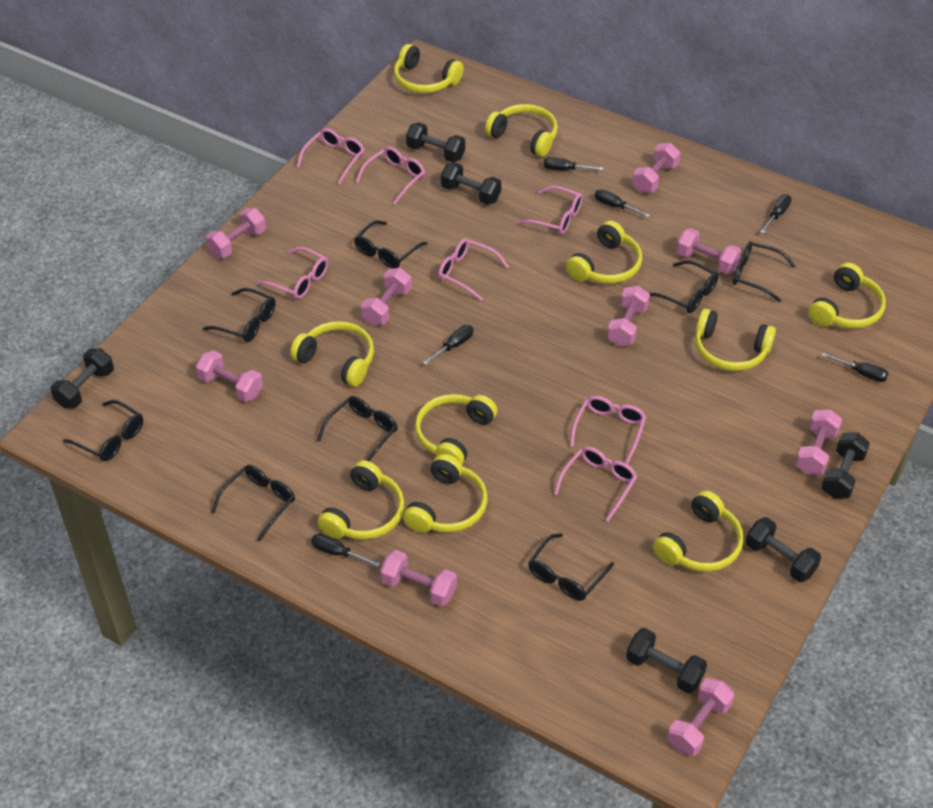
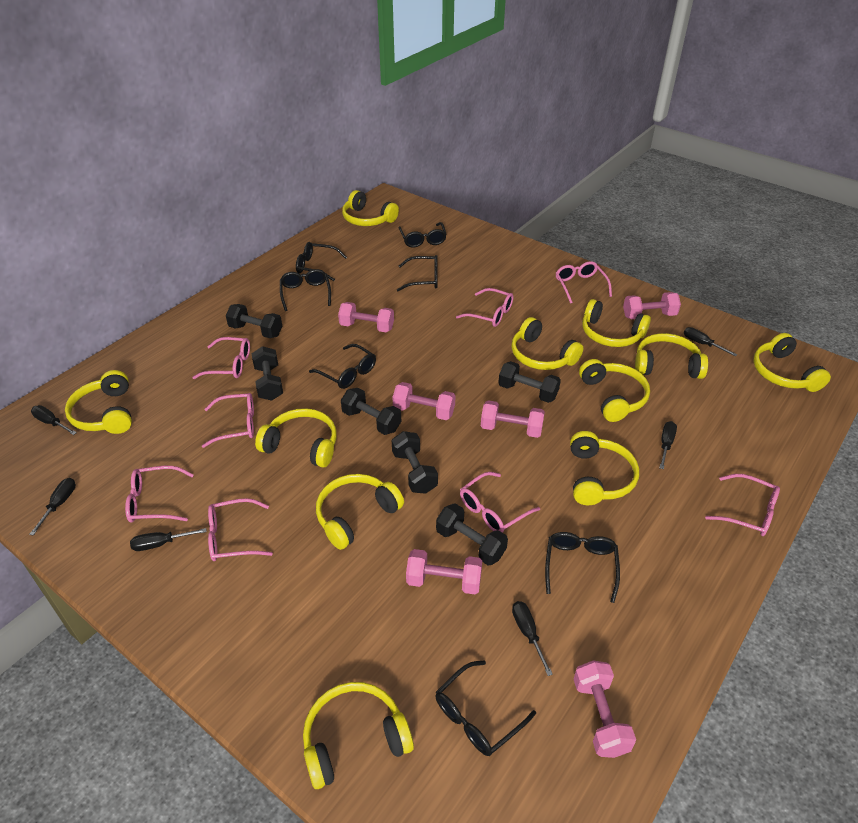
black glasses: 8 -> 7
pink dumbbell: 9 -> 6
pink glasses: 7 -> 8
yellow headphones: 10 -> 11

